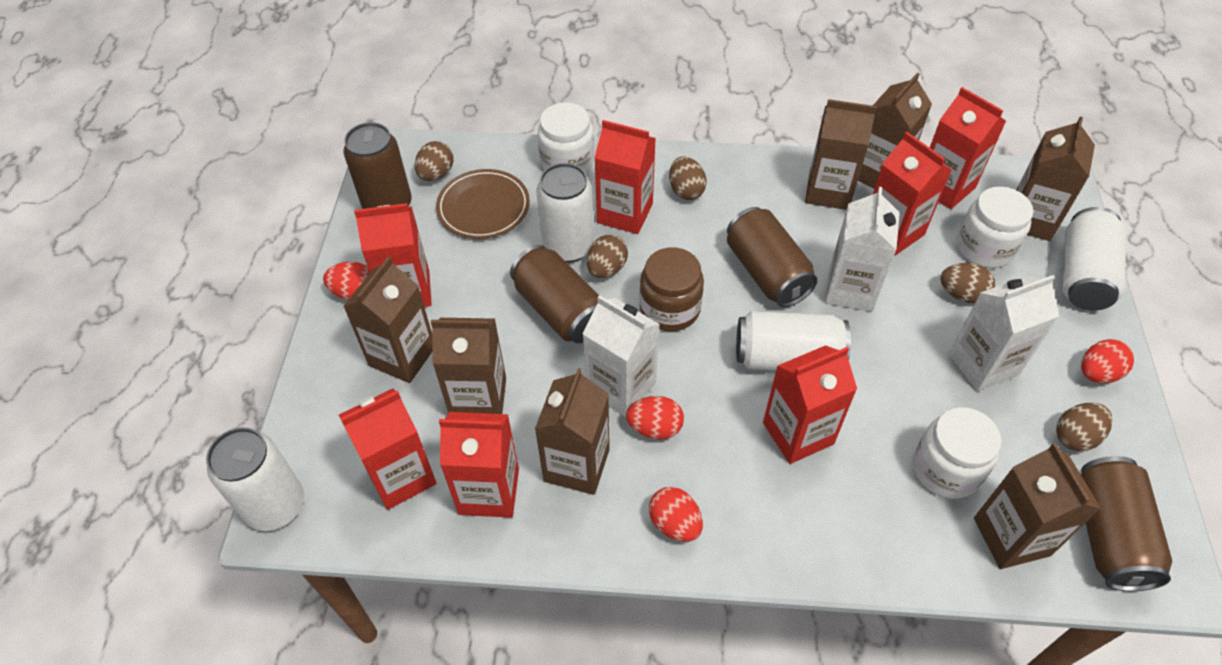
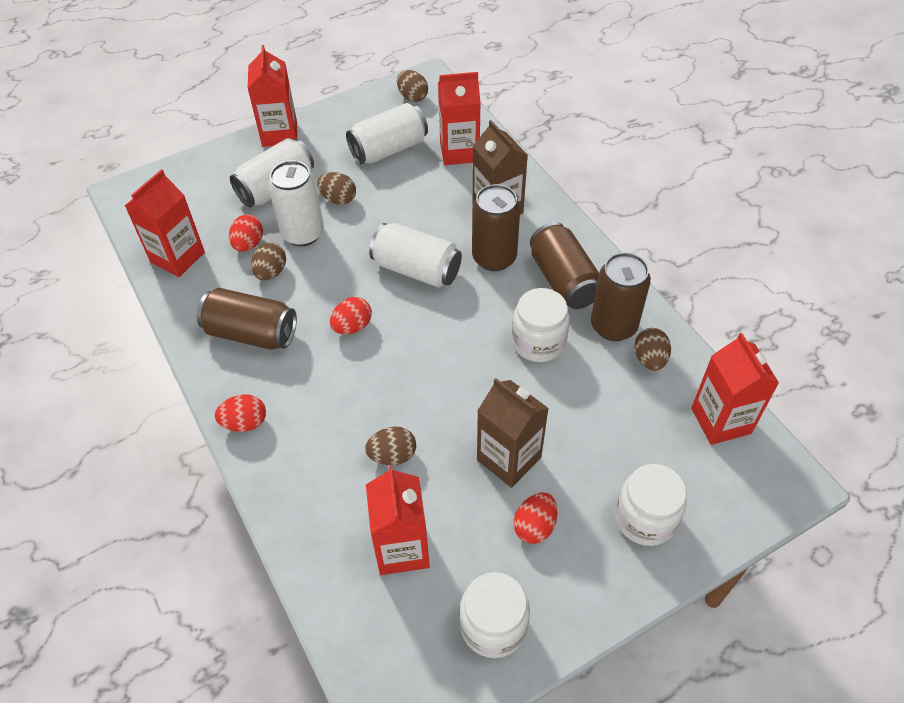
brown carton: 7 -> 2
brown jar: 1 -> 0
brown plate: 1 -> 0
red carton: 7 -> 5
white carton: 3 -> 0

